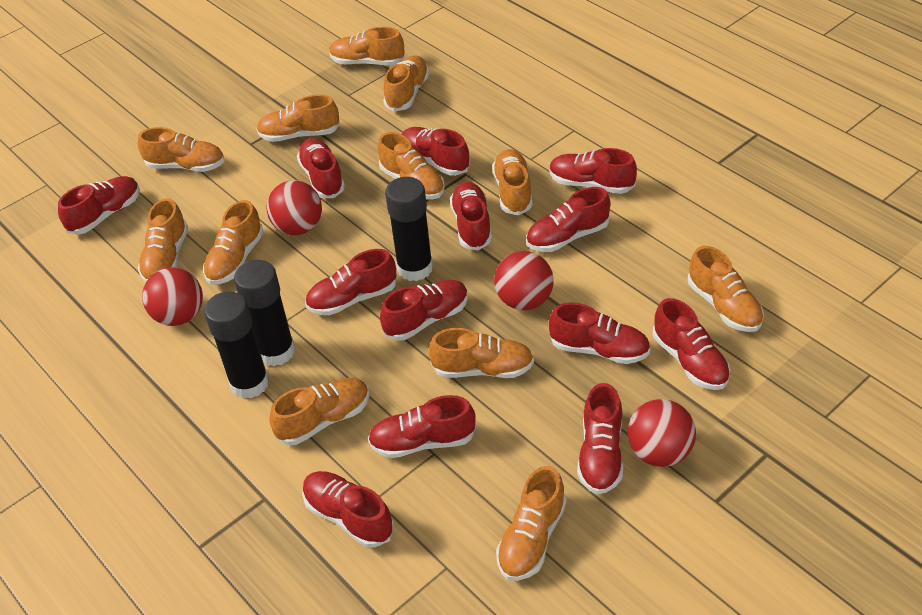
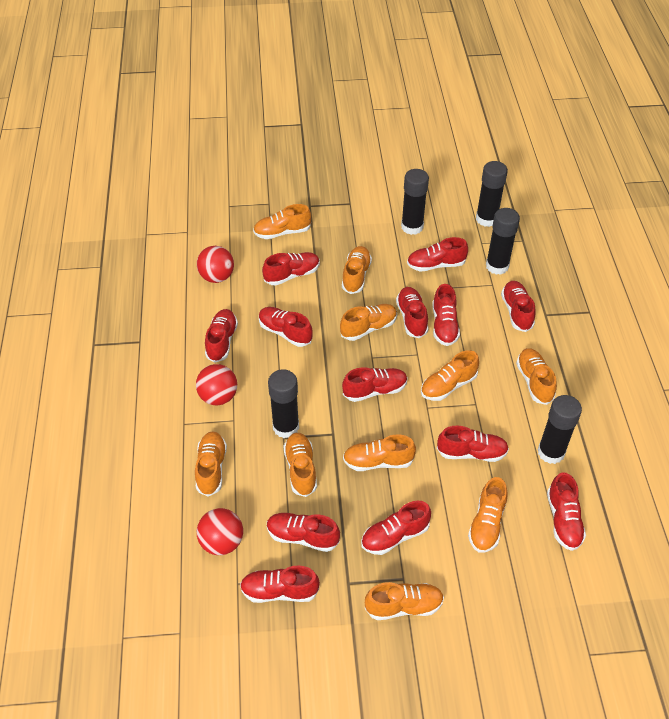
black glue stick: 3 -> 5
orange shoe: 12 -> 10
red ball: 4 -> 3

